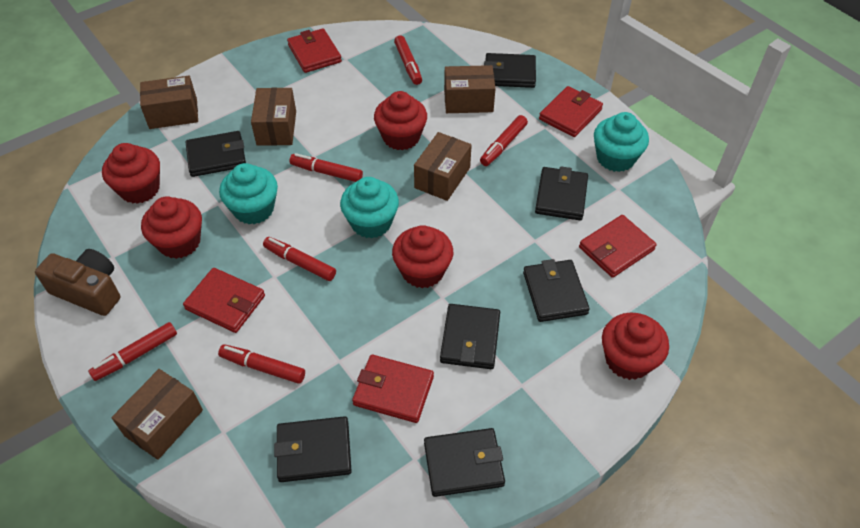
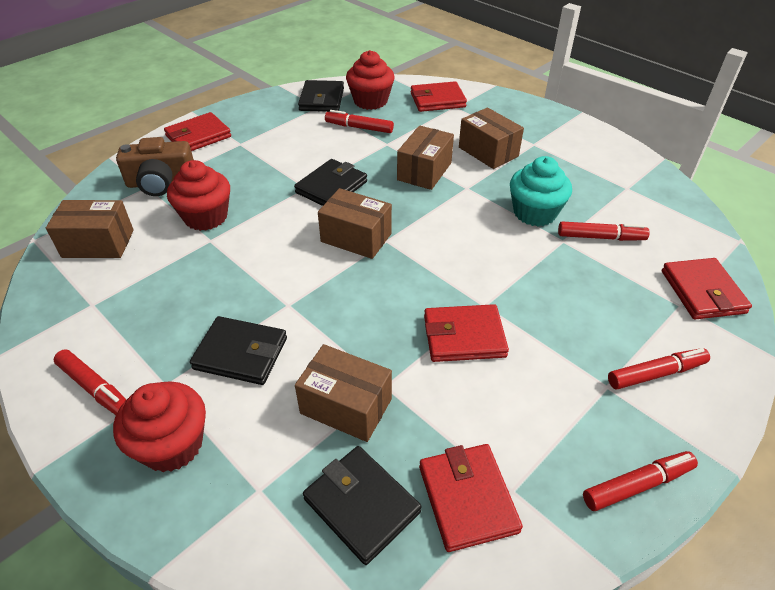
black wallet: 7 -> 4
red cupcake: 5 -> 3
red marker: 6 -> 5
turquoise cupcake: 3 -> 1

